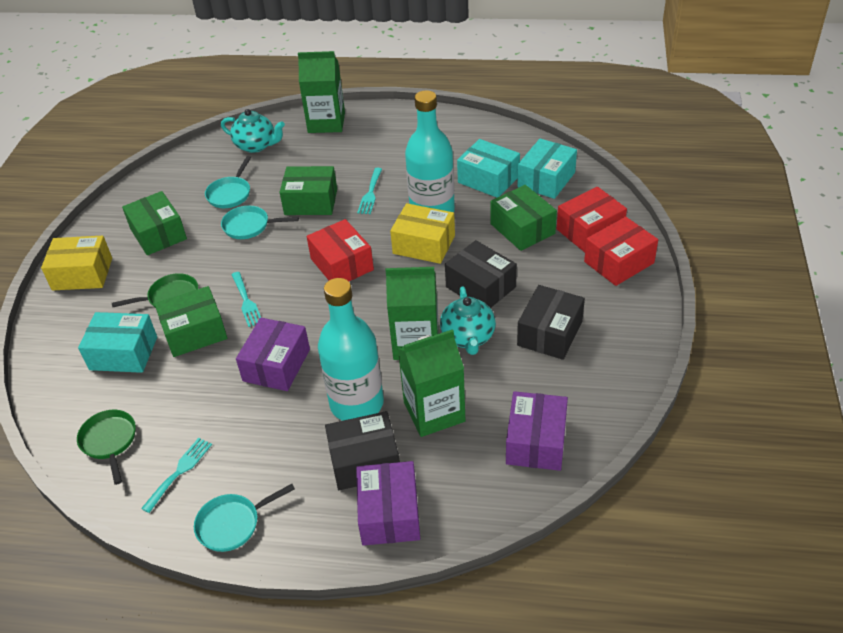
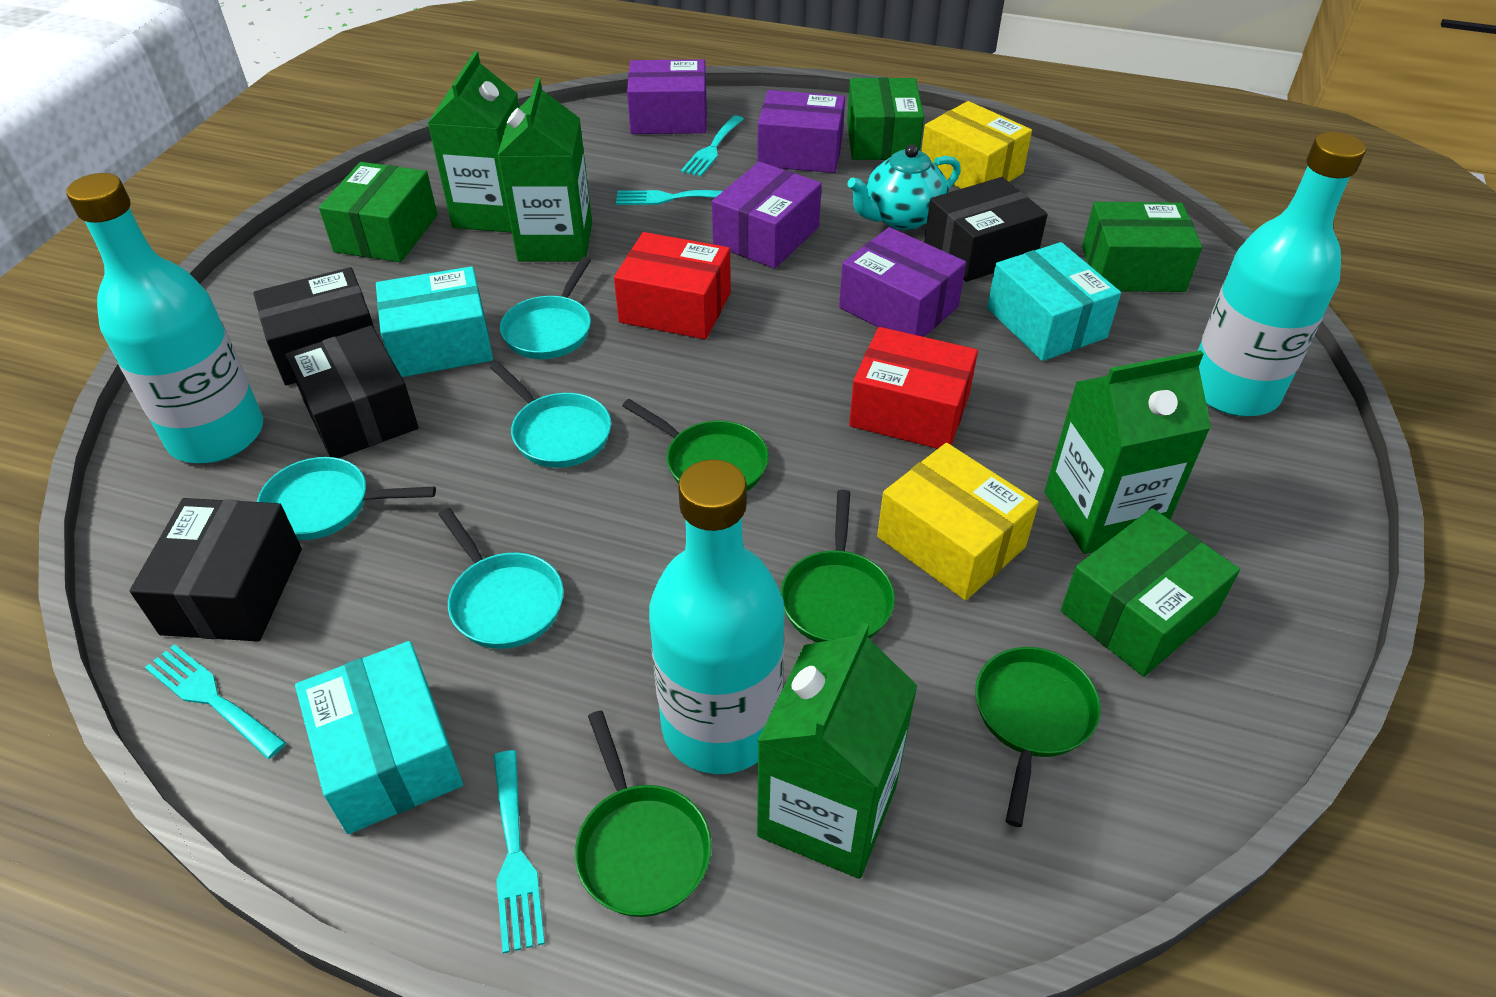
black box: 3 -> 4
green carton: 3 -> 4
green pan: 2 -> 4
purple box: 3 -> 4
red box: 3 -> 2
turquoise bottle: 2 -> 3
turquoise fork: 3 -> 4
turquoise pan: 3 -> 4
turquoise teapot: 2 -> 1

